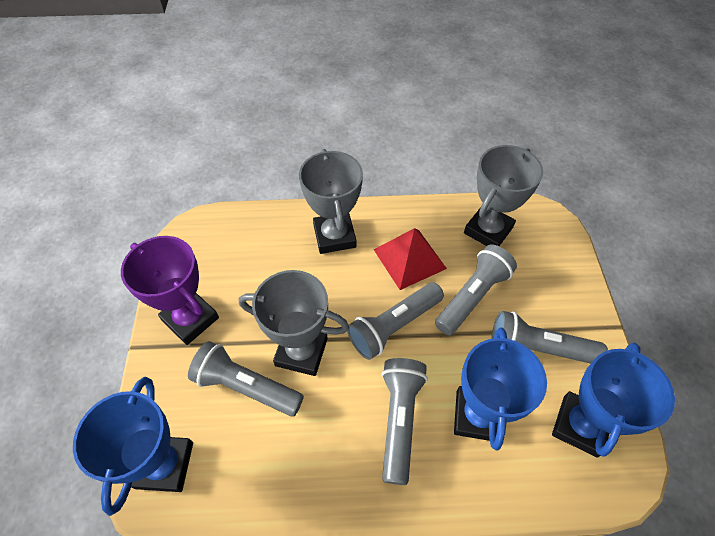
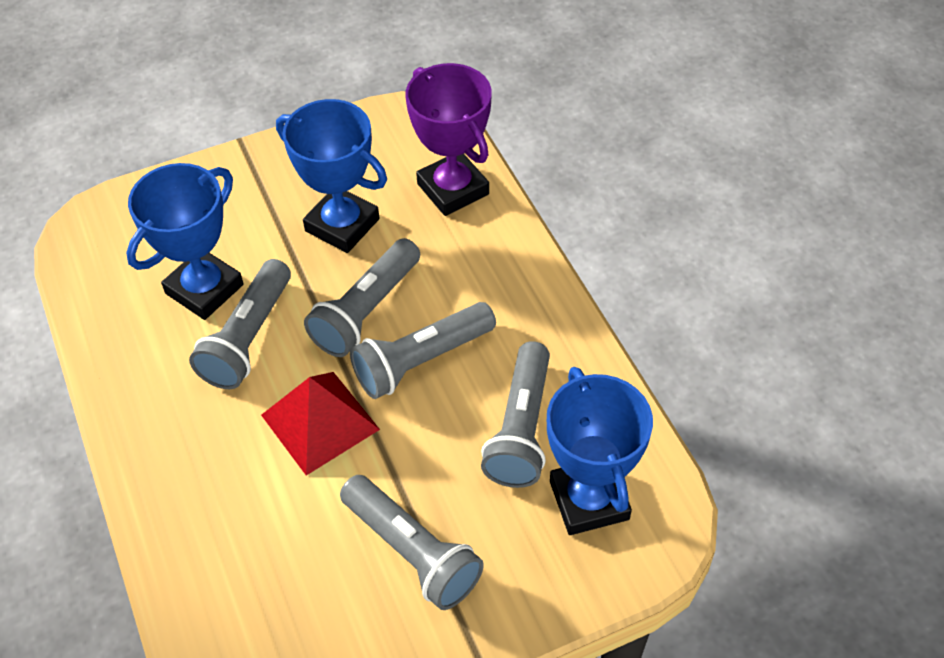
grey trophy: 3 -> 0

